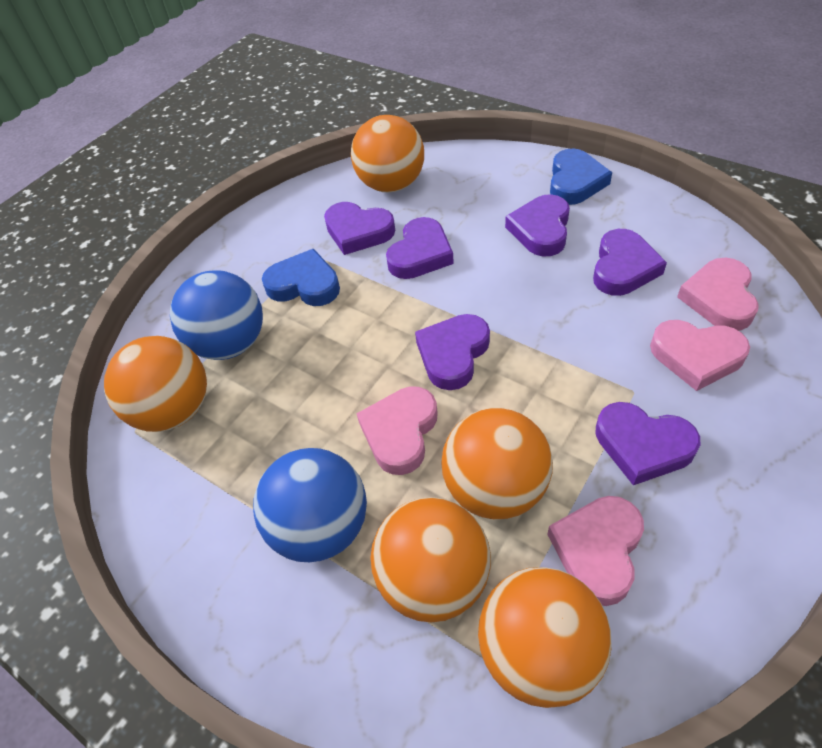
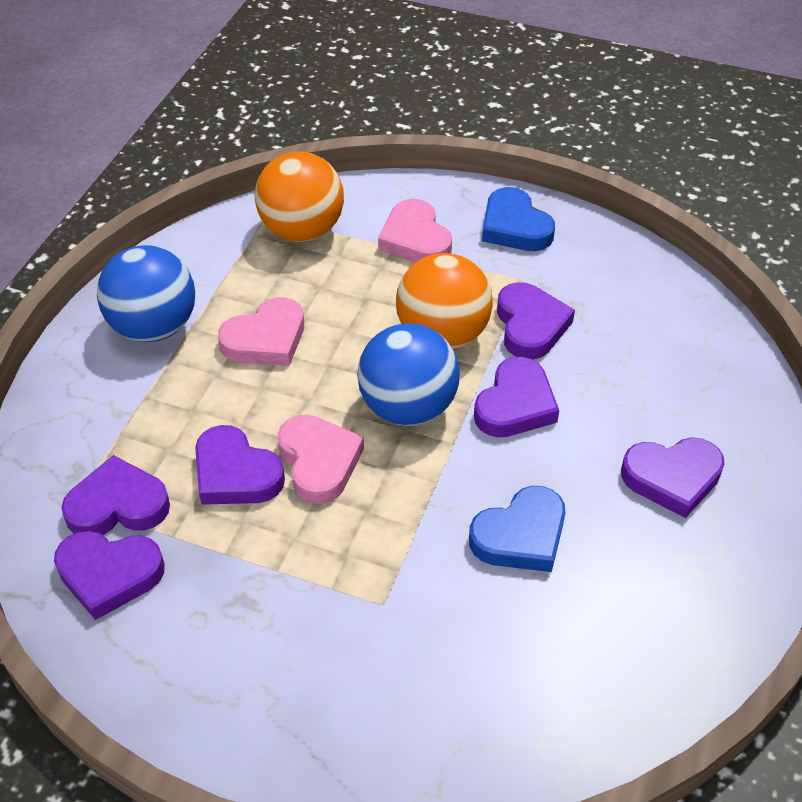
orange ball: 5 -> 2
pink heart: 4 -> 3

